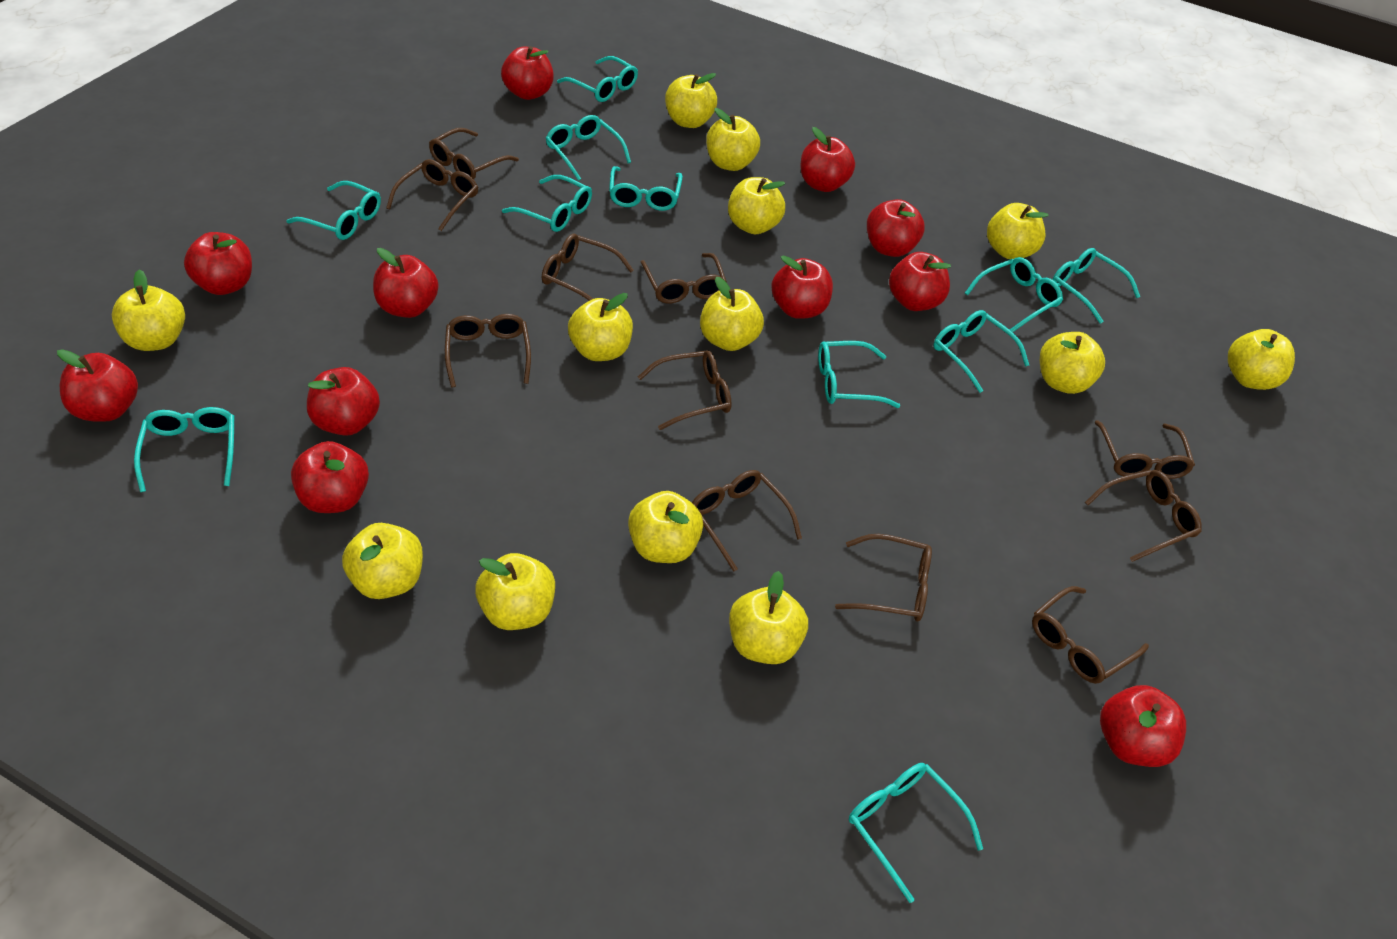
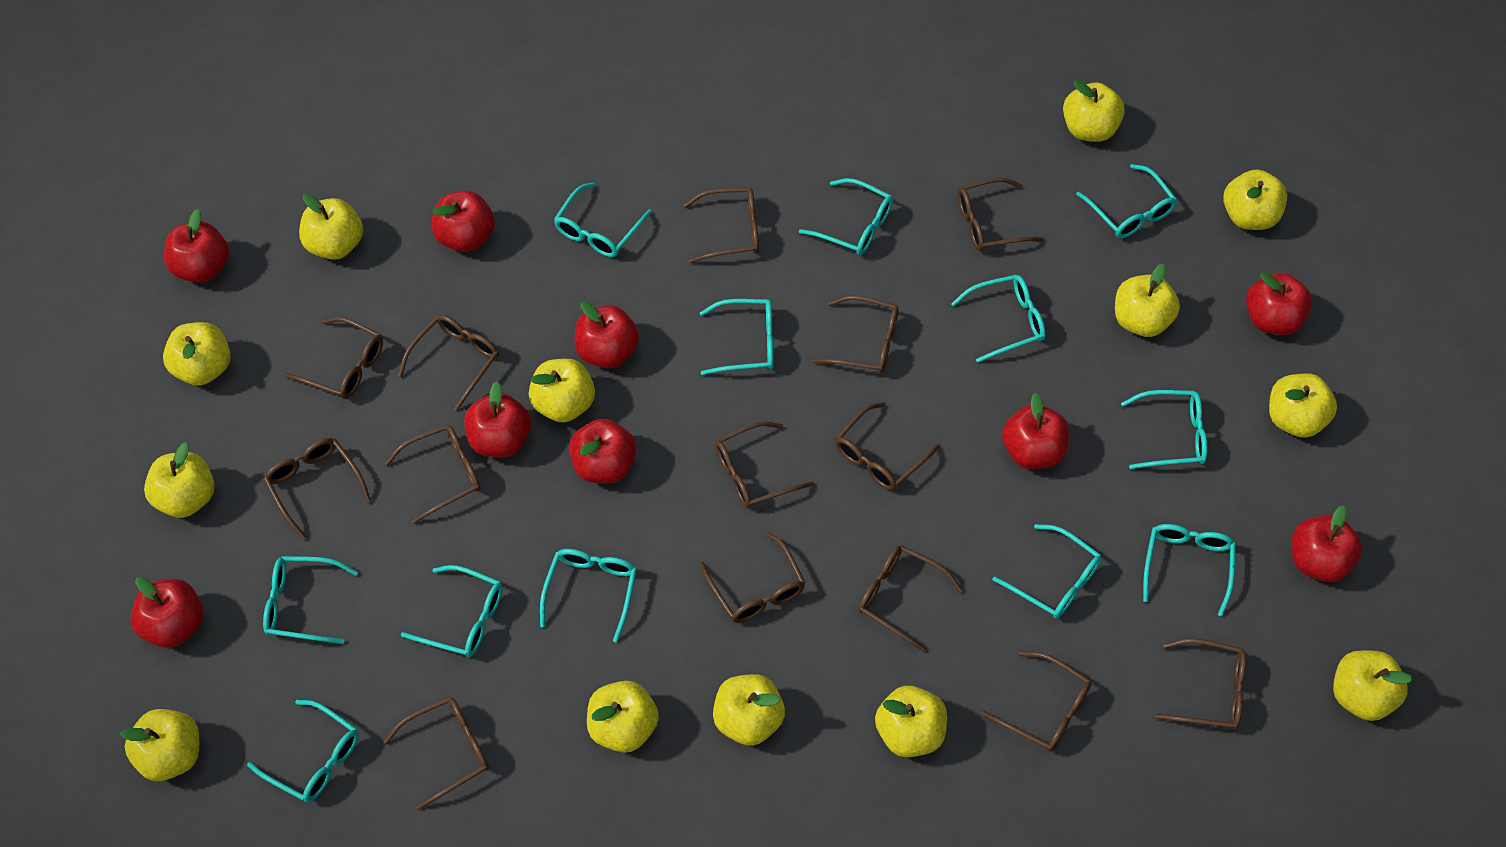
brown glasses: 11 -> 14
red apple: 11 -> 9
turquoise glasses: 11 -> 12

